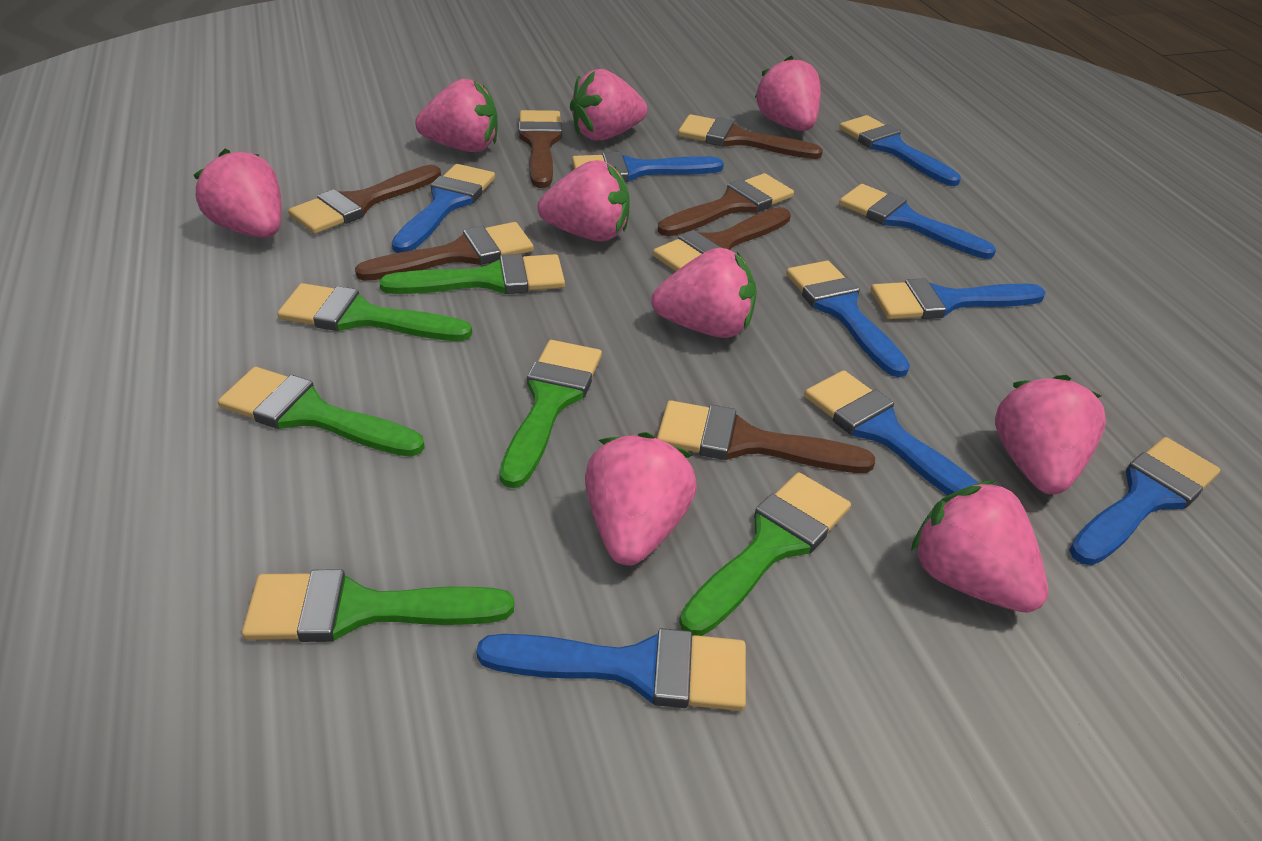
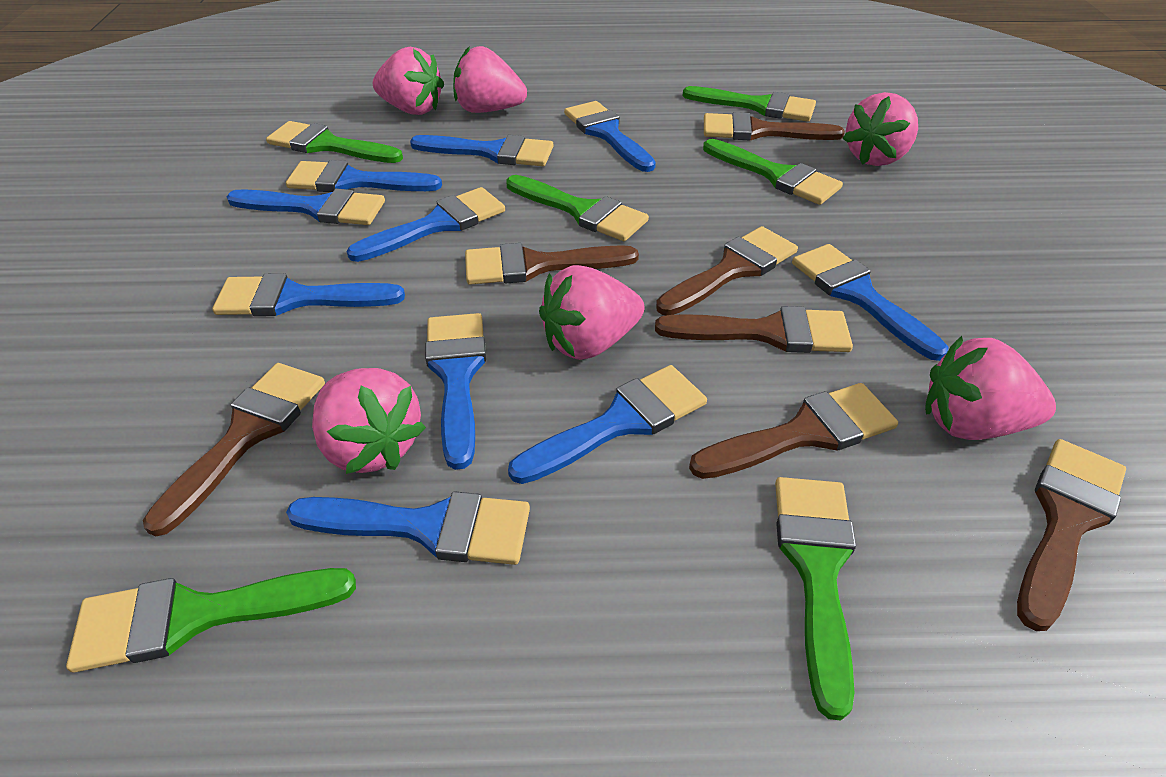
blue brush: 9 -> 10
pink strawberry: 9 -> 6

